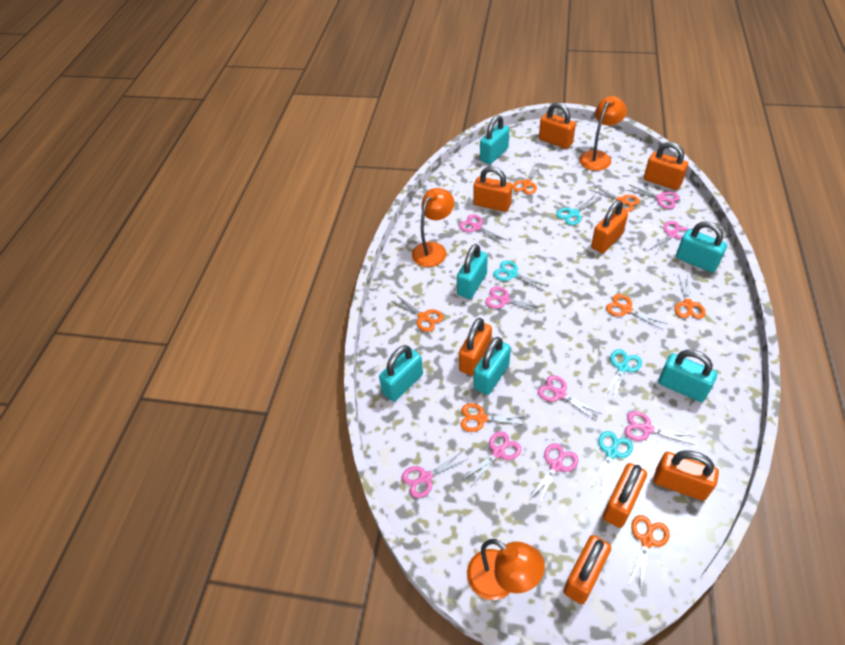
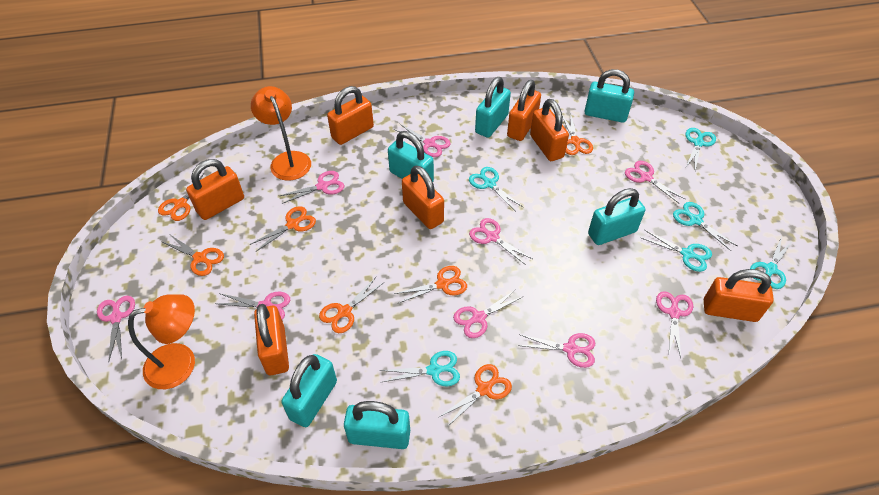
orange lamp: 3 -> 2
orange padlock: 8 -> 7
turquoise scissors: 4 -> 6

